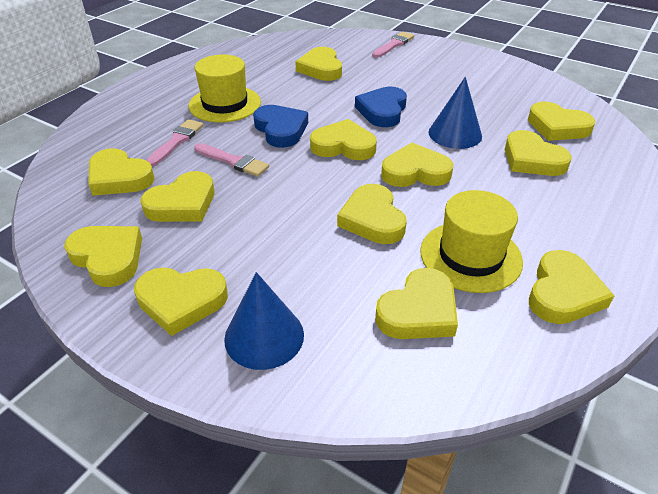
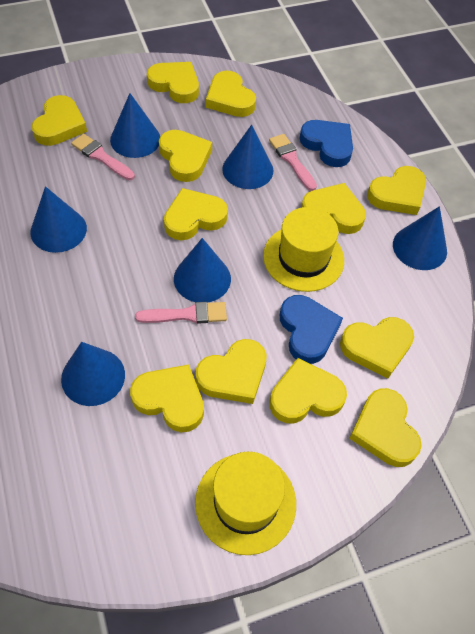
blue cone: 2 -> 6

